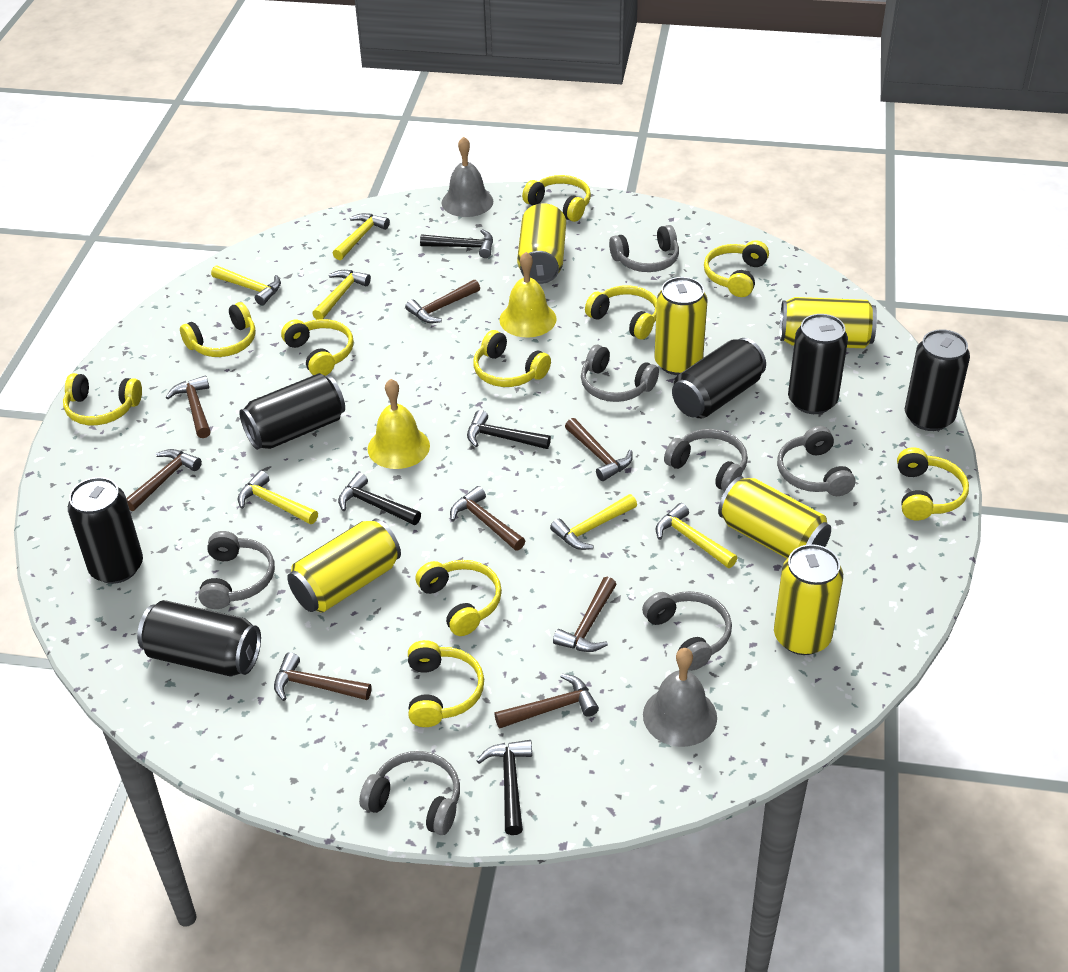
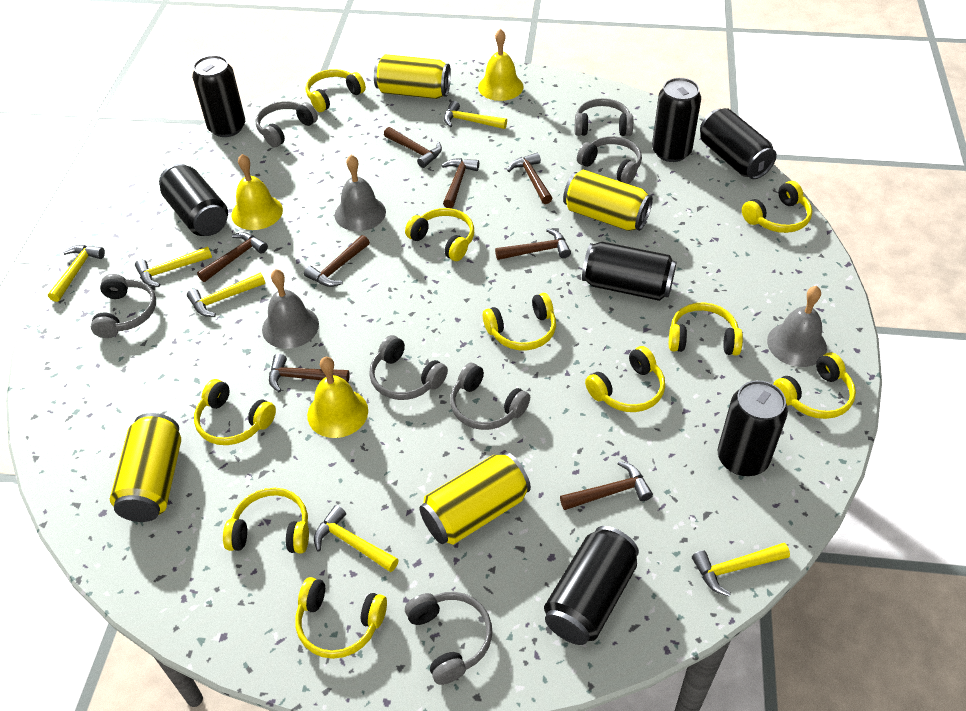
black can: 6 -> 7
black hammer: 4 -> 0
grey bell: 2 -> 3
yellow bell: 2 -> 3
yellow can: 6 -> 4

